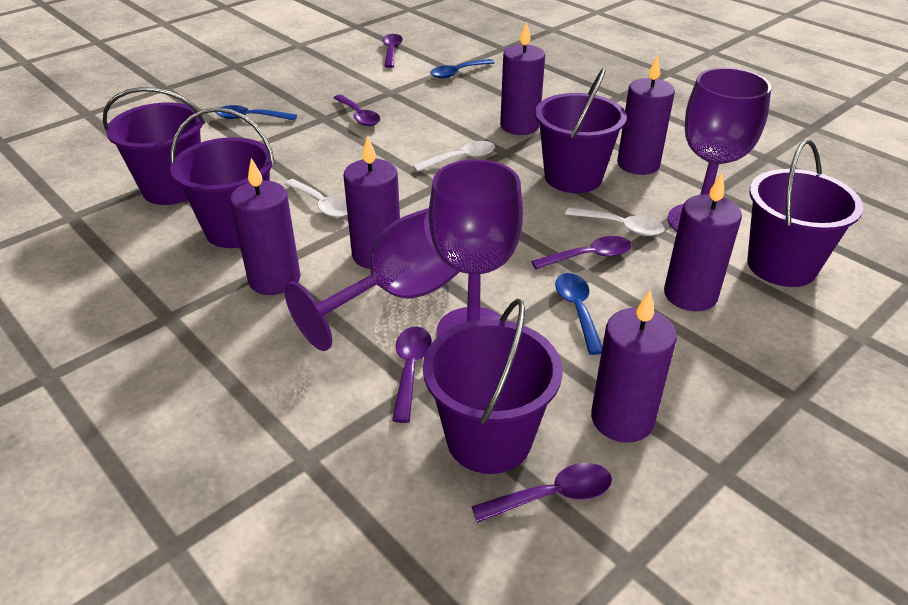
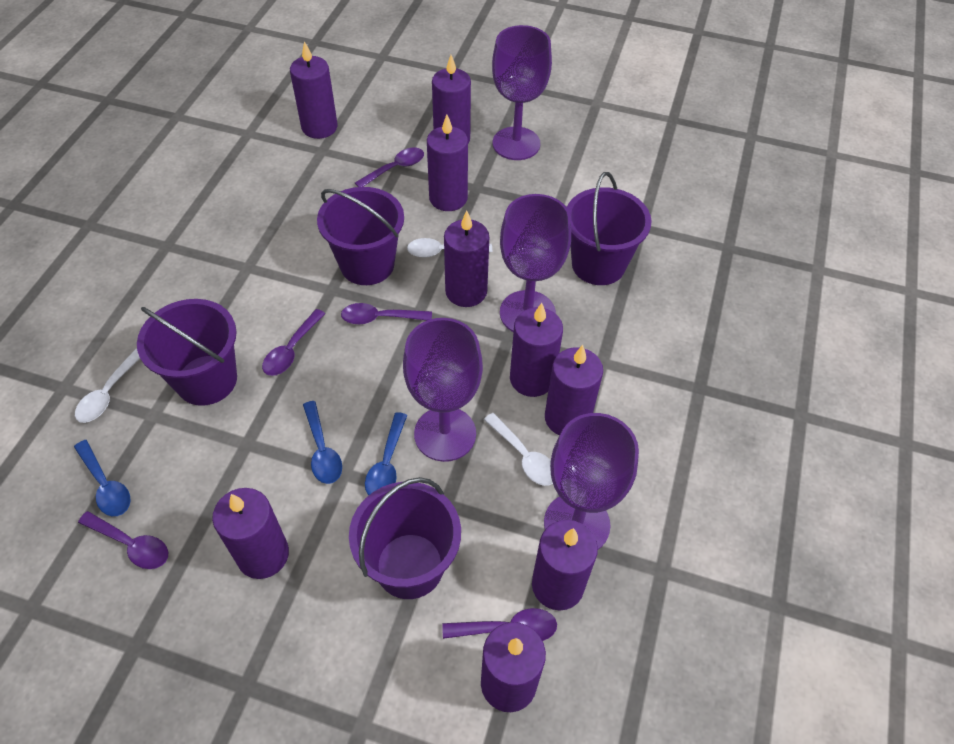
purple bucket: 5 -> 4
purple candle: 6 -> 9
purple goblet: 3 -> 4

